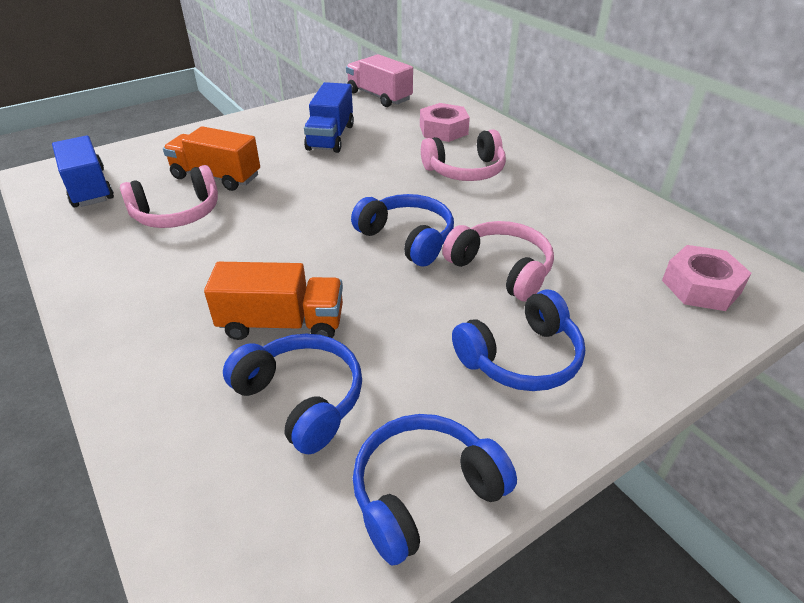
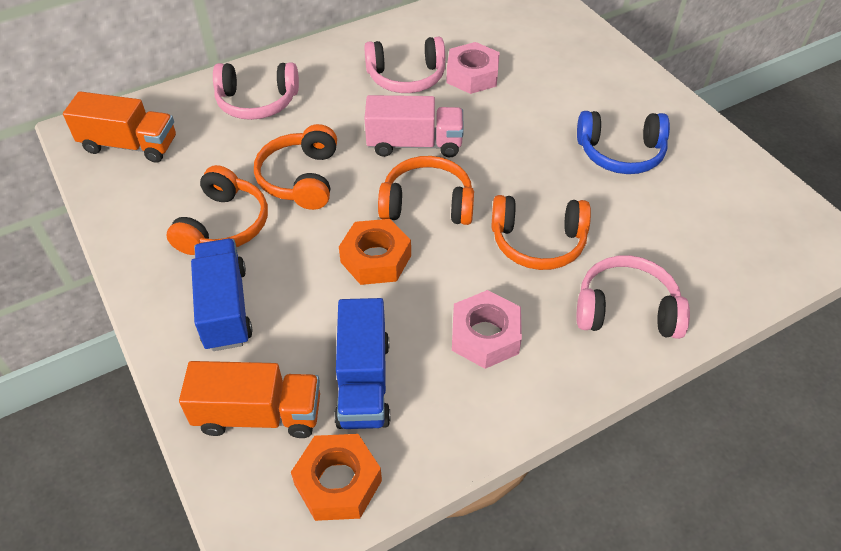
blue headphones: 4 -> 1
orange headphones: 0 -> 4
orange nut: 0 -> 2

